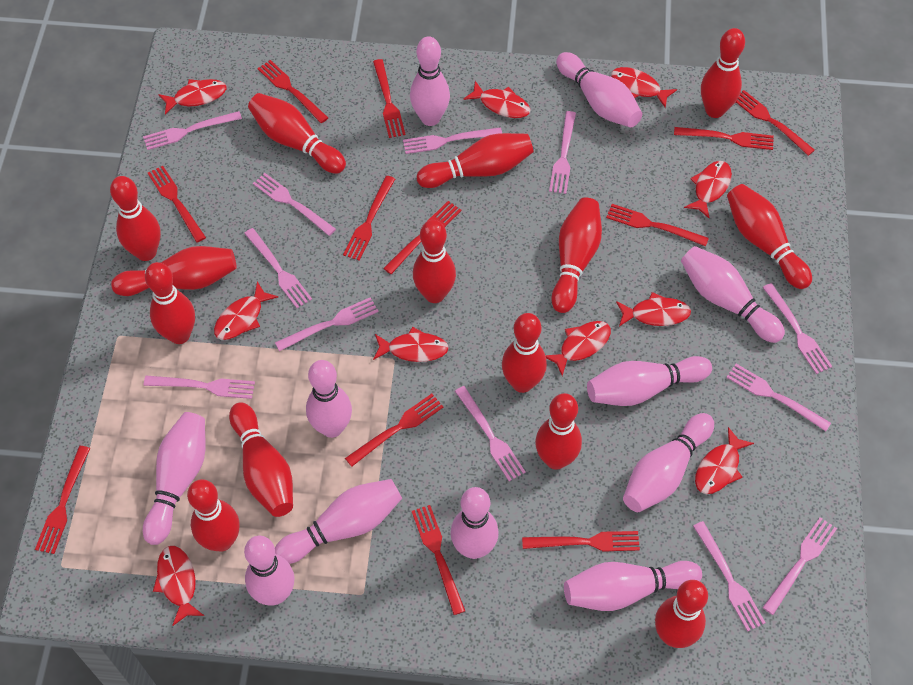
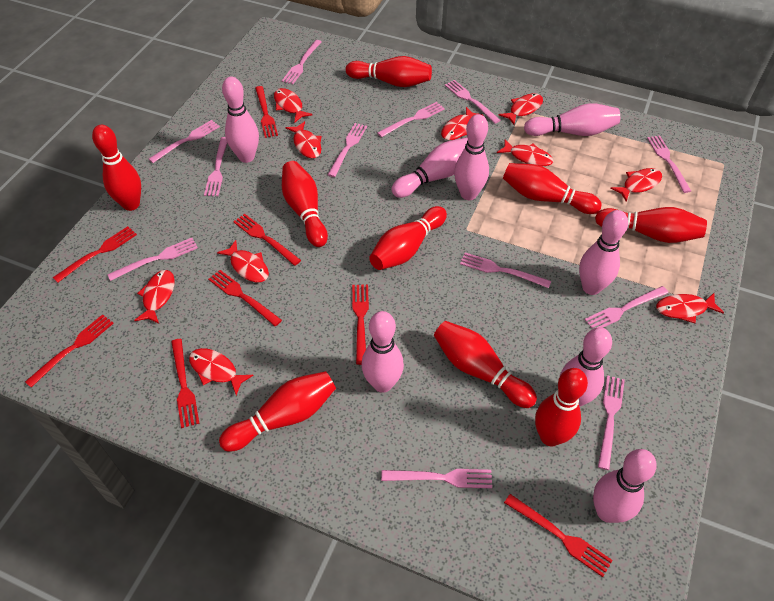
pink bowling pin: 11 -> 8
red bowling pin: 14 -> 9
red fork: 12 -> 8

